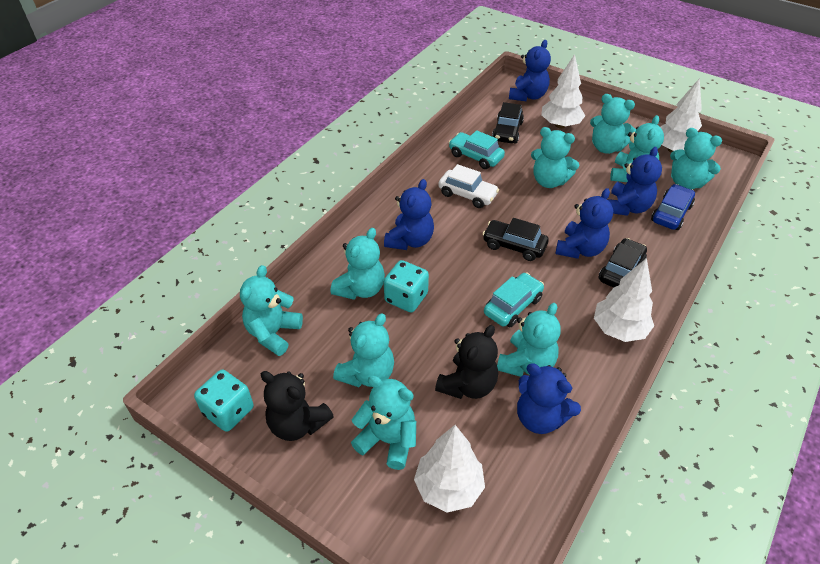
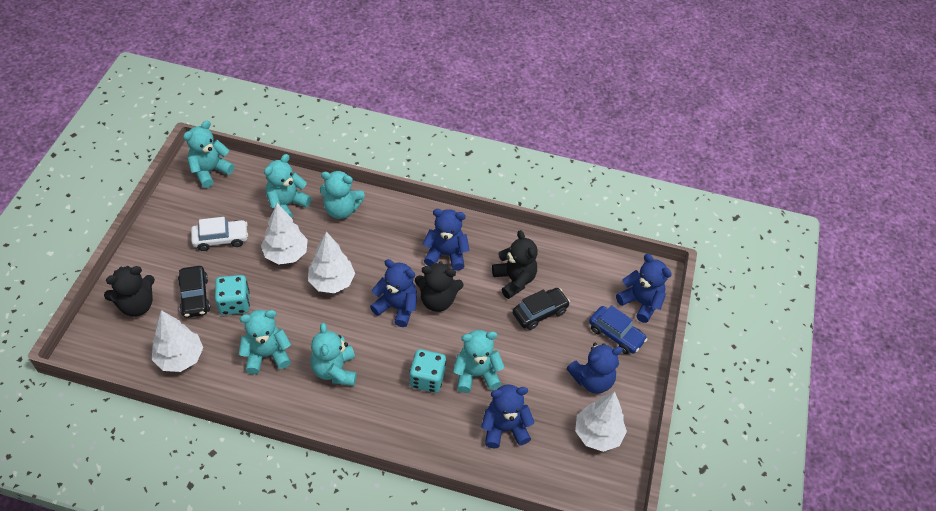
black car: 3 -> 2
black teddy bear: 2 -> 3
turquoise car: 2 -> 0
turquoise teddy bear: 9 -> 6

